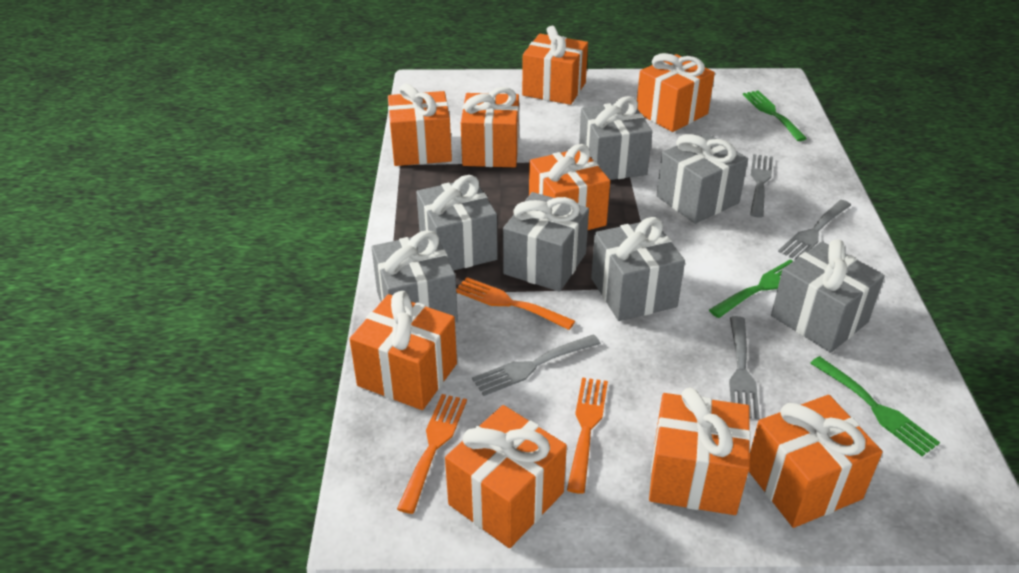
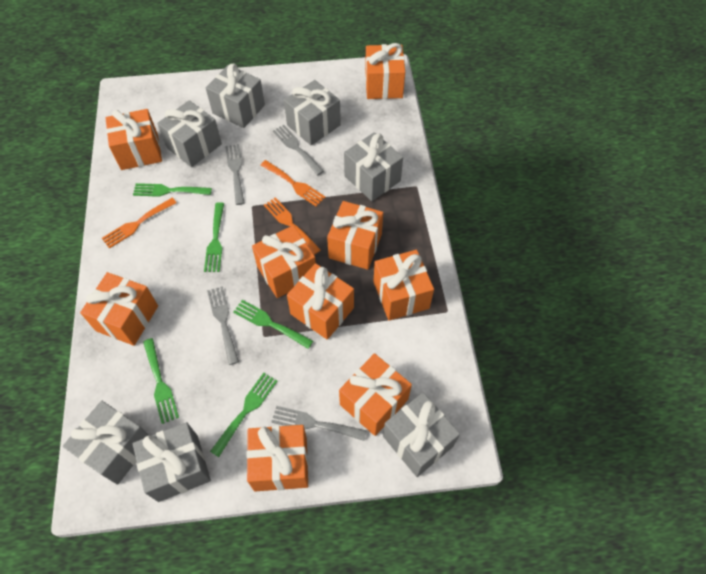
green fork: 3 -> 5

